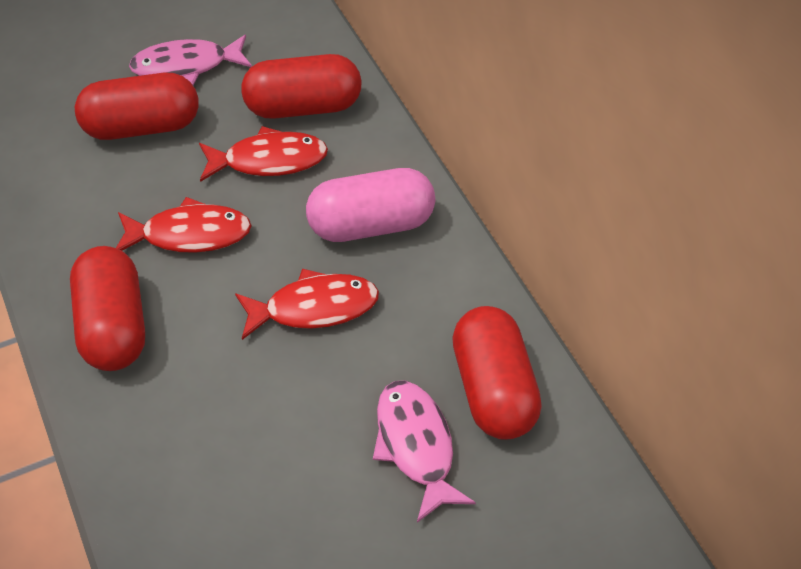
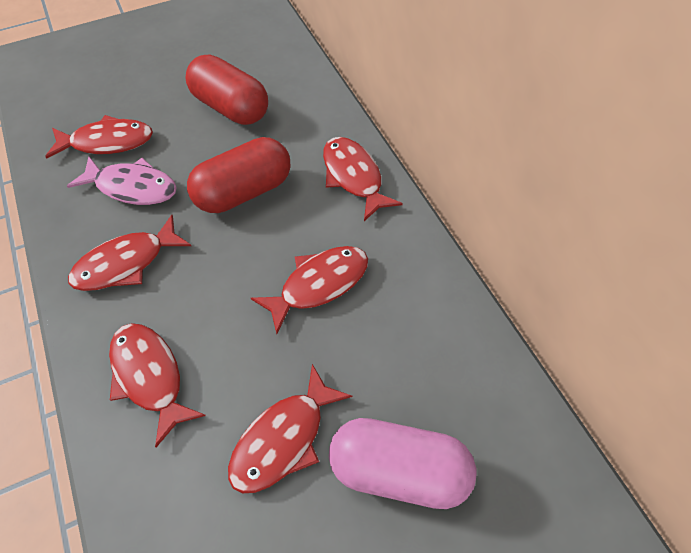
pink fish: 2 -> 1
red capsule: 4 -> 2
red fish: 3 -> 6

